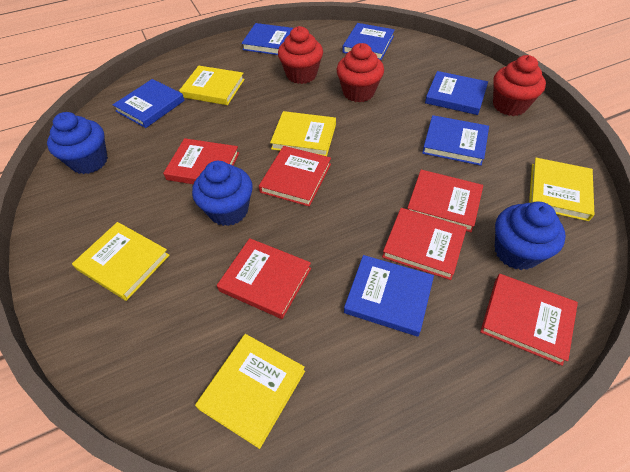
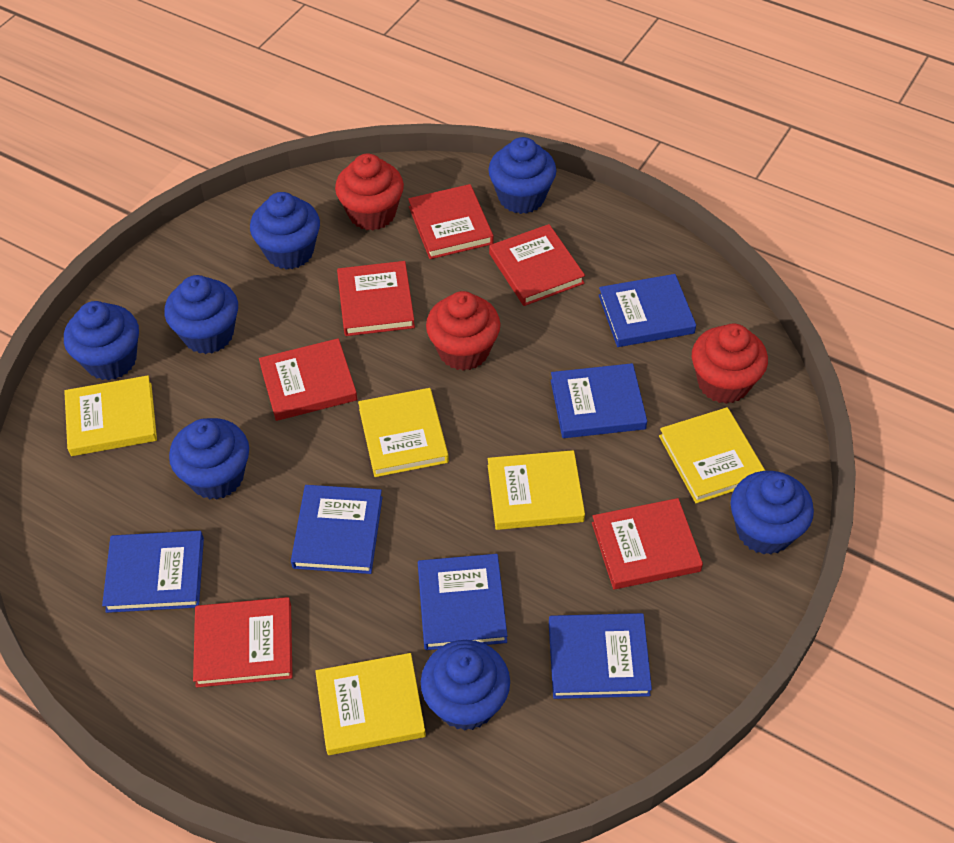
blue cupcake: 3 -> 7

